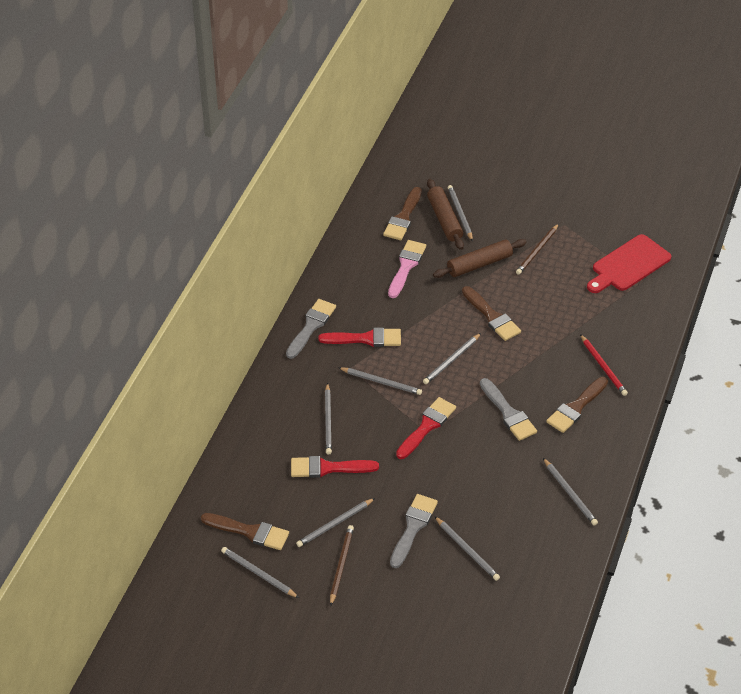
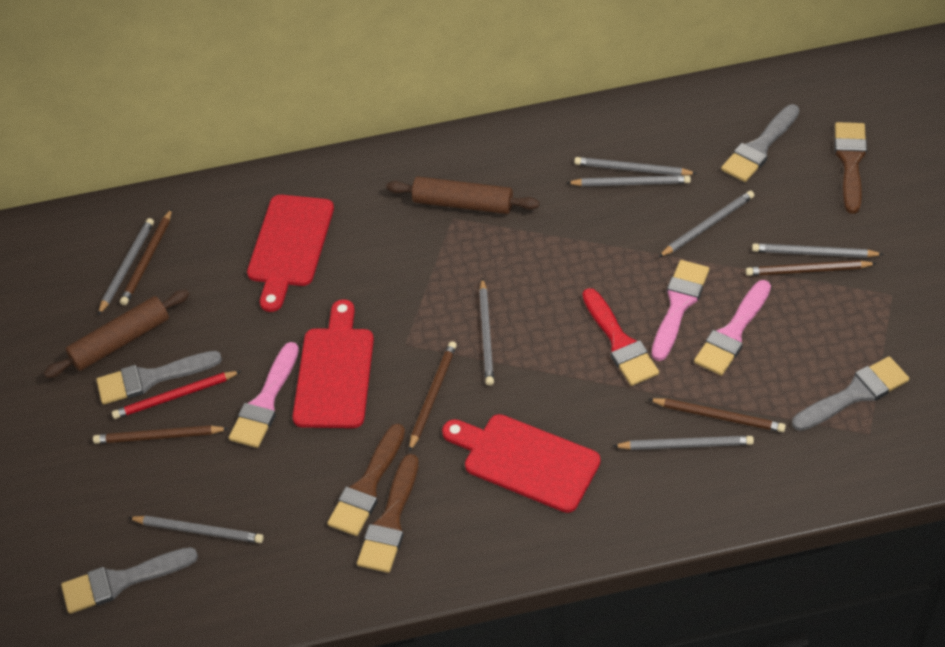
brown brush: 4 -> 3
brown pencil: 2 -> 5
grey brush: 3 -> 4
pink brush: 1 -> 3
red brush: 3 -> 1
red cutting board: 1 -> 3

